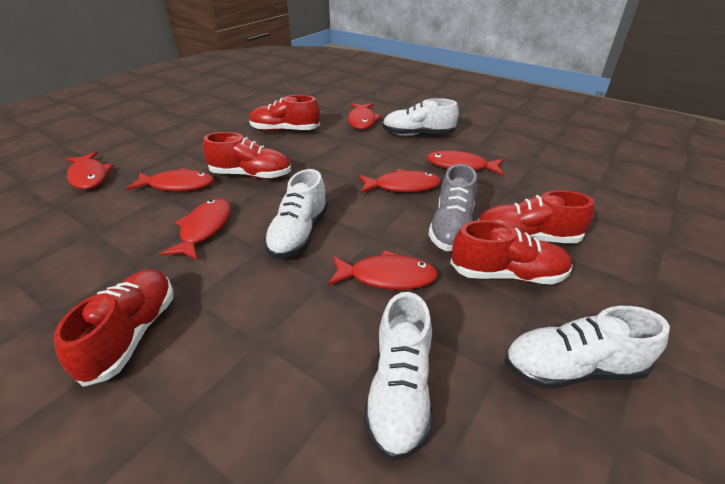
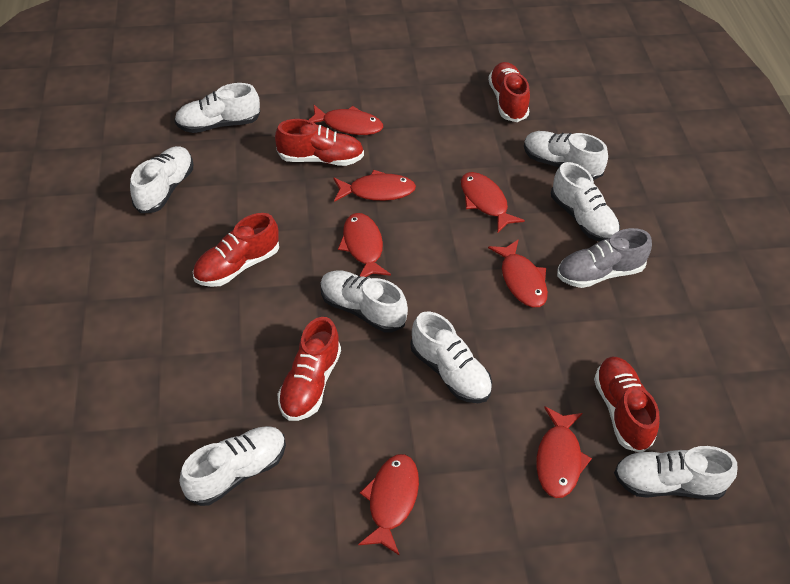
white shoe: 4 -> 8

